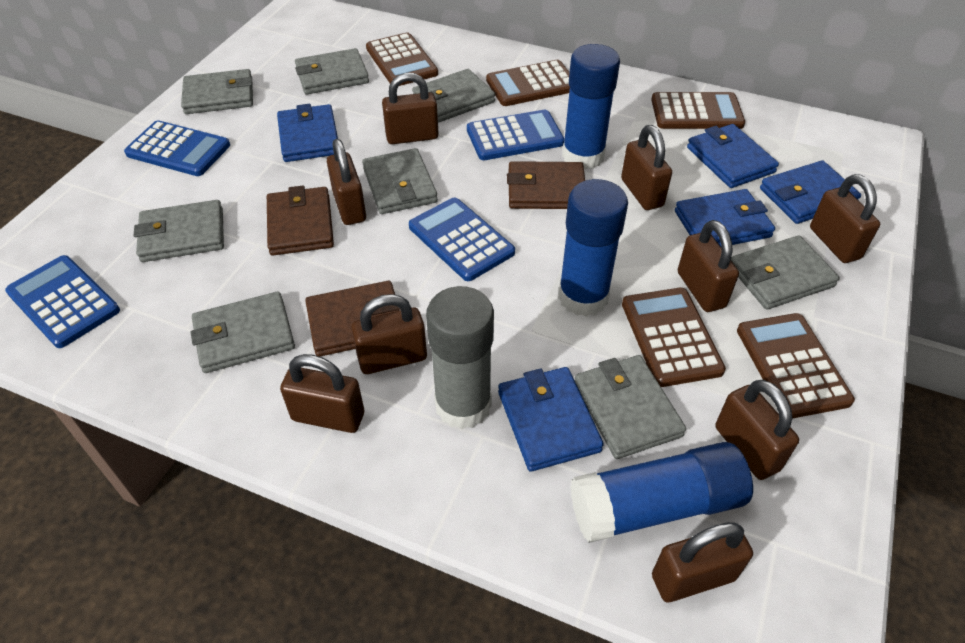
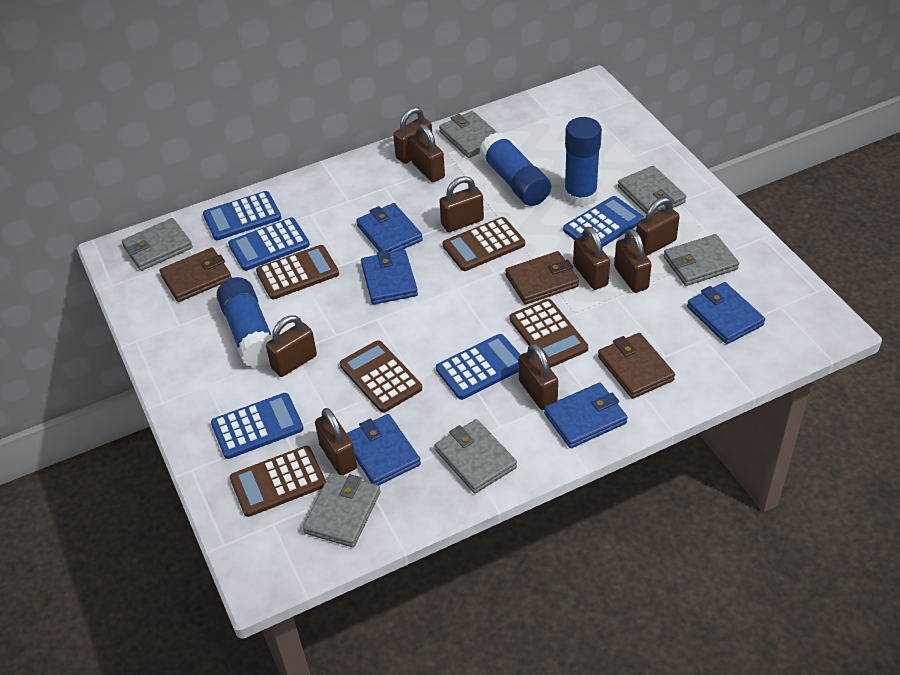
blue calculator: 4 -> 5
grey glue stick: 1 -> 0
grey wallet: 8 -> 6

